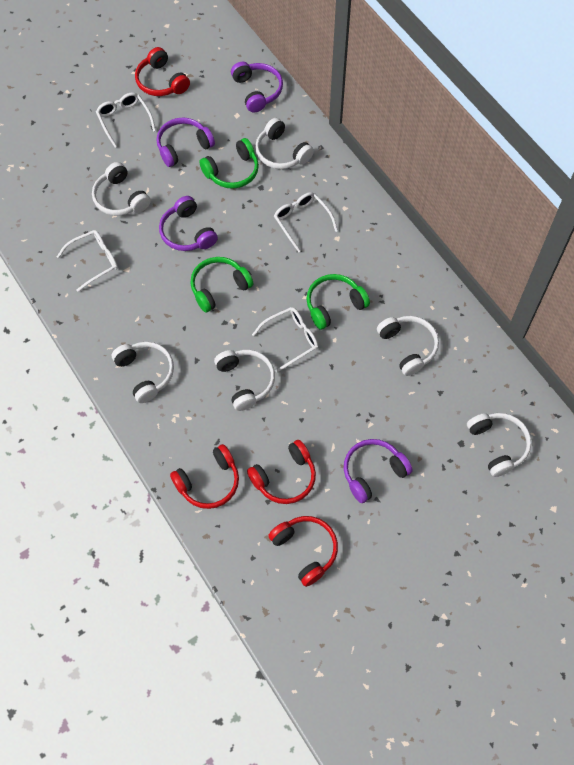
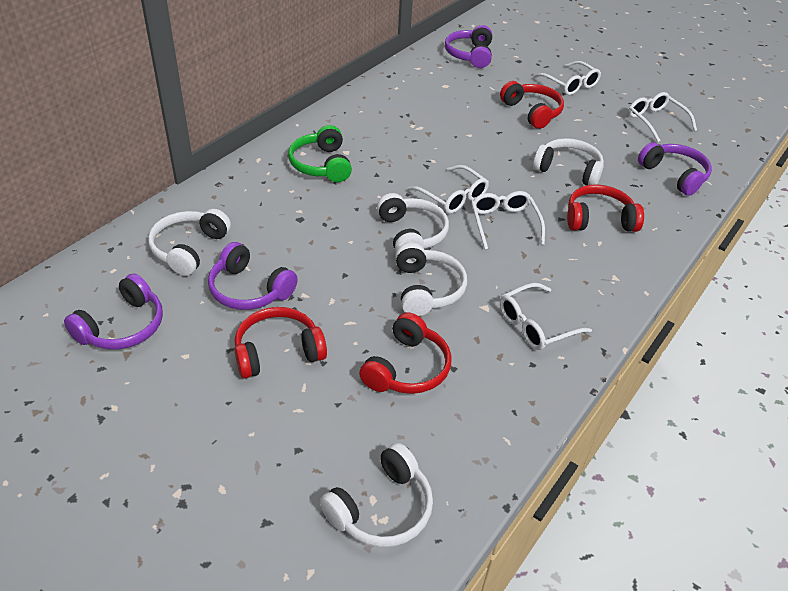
green headphones: 3 -> 1
white glasses: 4 -> 5
white headphones: 6 -> 5

